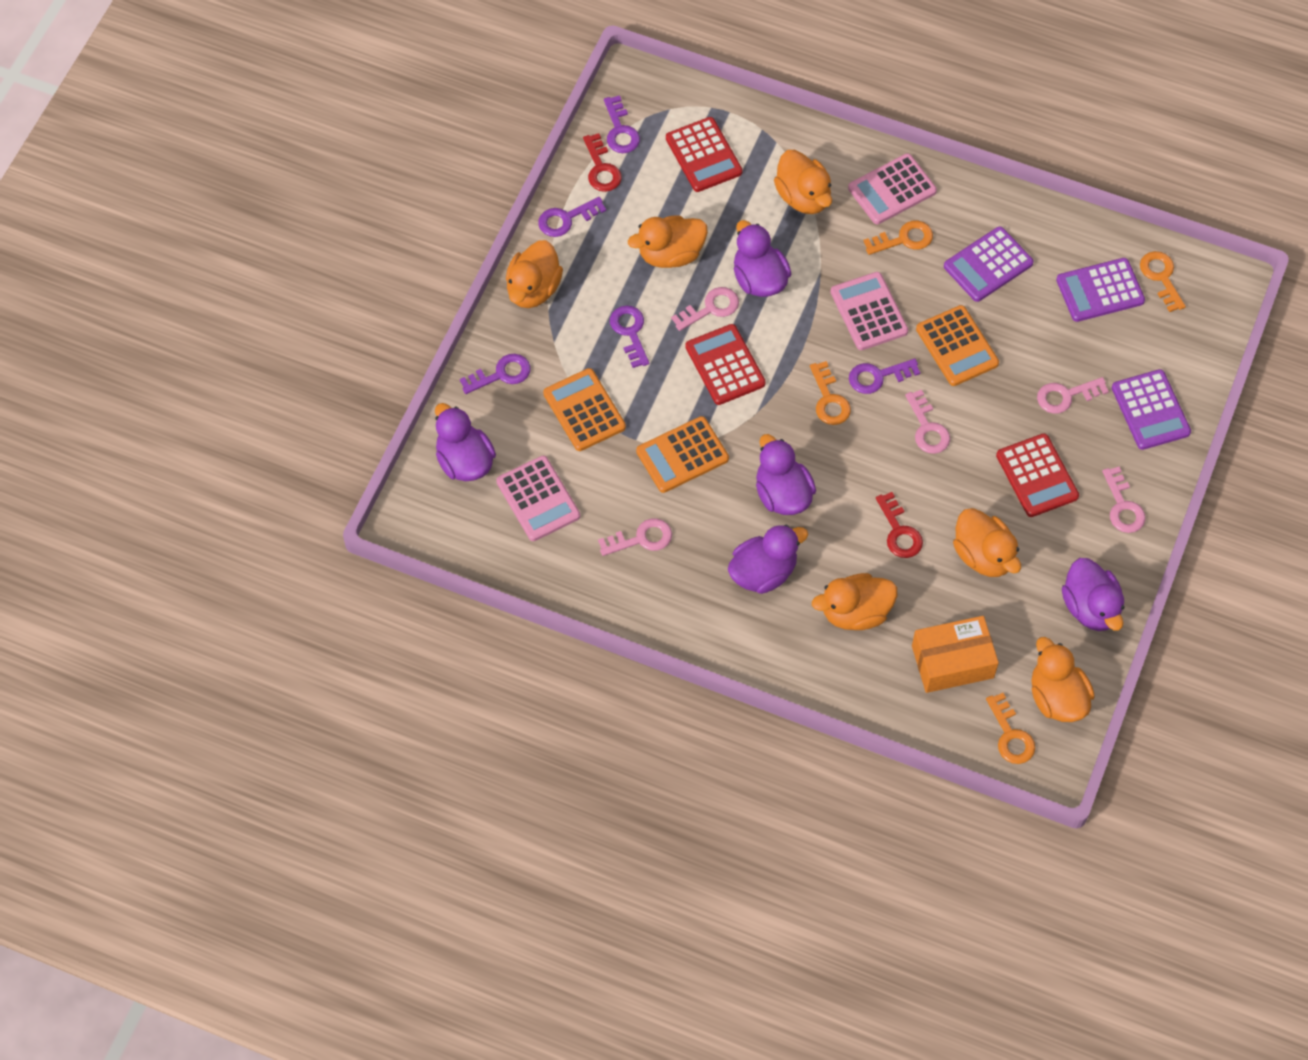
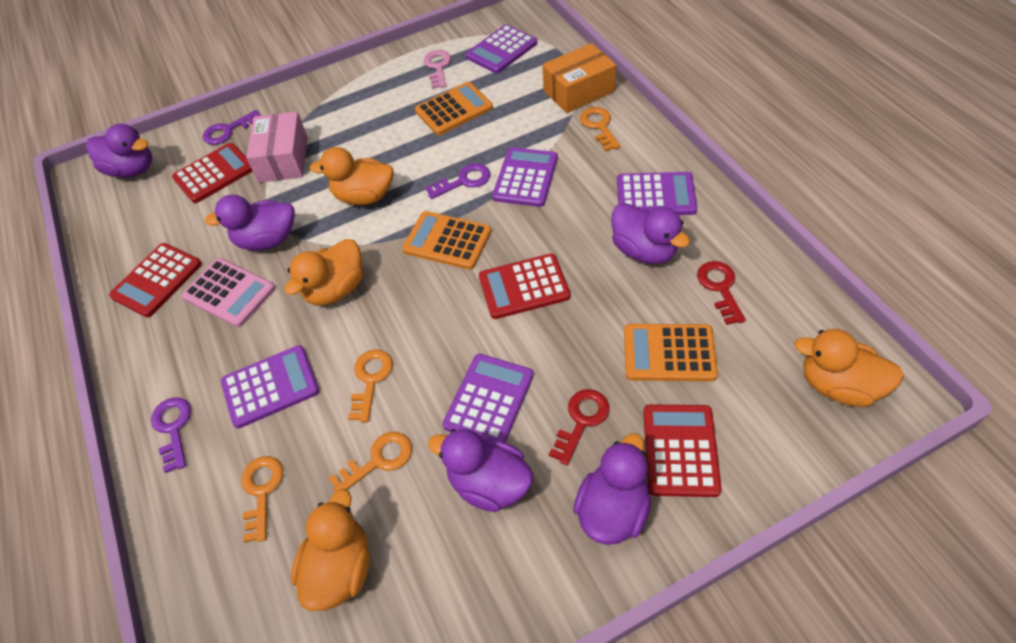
orange duck: 6 -> 4
pink box: 0 -> 1
pink calculator: 3 -> 1
pink key: 5 -> 1
purple calculator: 3 -> 5
purple key: 5 -> 3
red calculator: 3 -> 4

